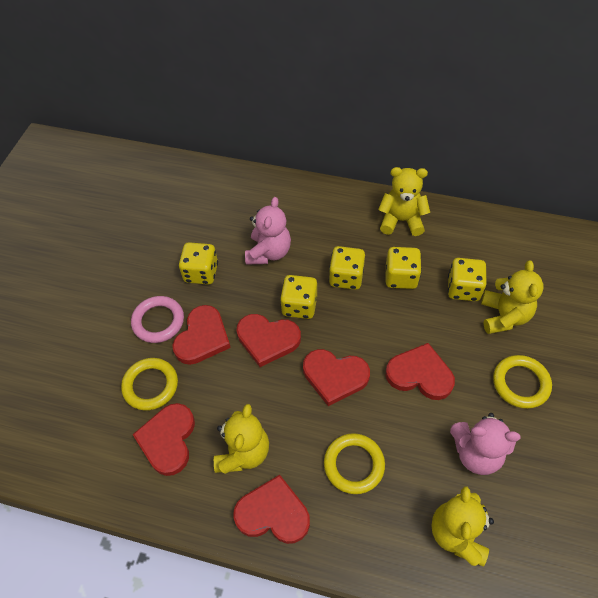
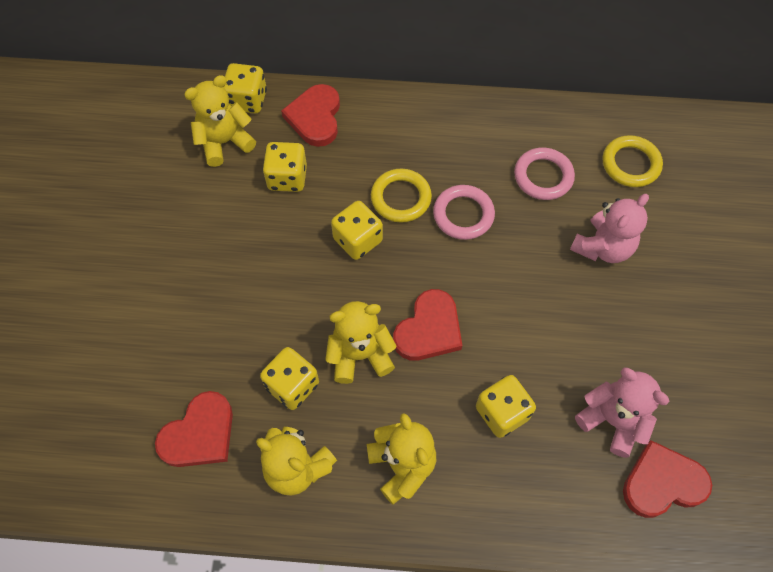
pink ring: 1 -> 2
red heart: 6 -> 4
yellow ring: 3 -> 2

